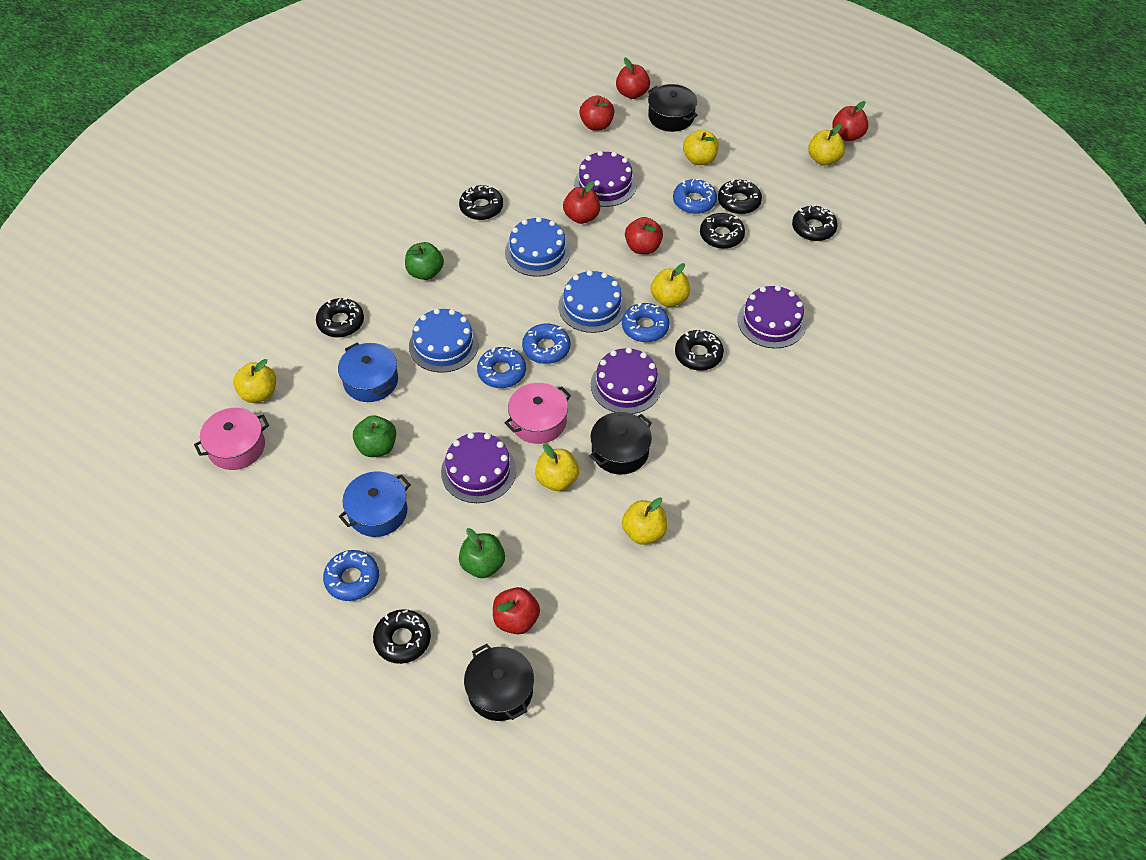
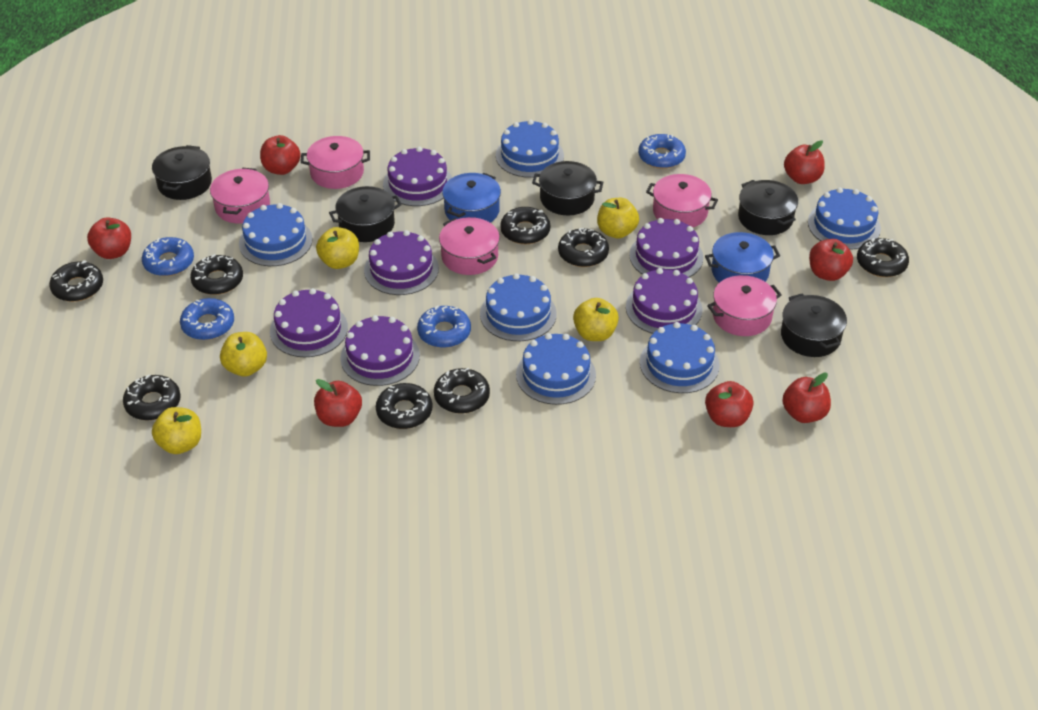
black donut: 7 -> 8
black pot: 3 -> 5
blue cake: 3 -> 6
blue donut: 5 -> 4
green apple: 3 -> 0
pink pot: 2 -> 5
purple cake: 4 -> 6
red apple: 6 -> 7
yellow apple: 6 -> 5

